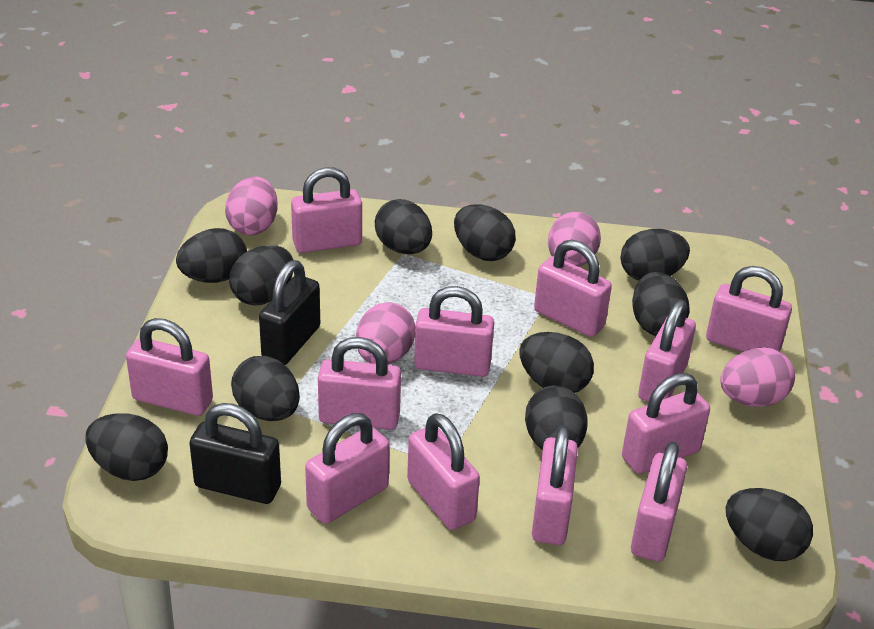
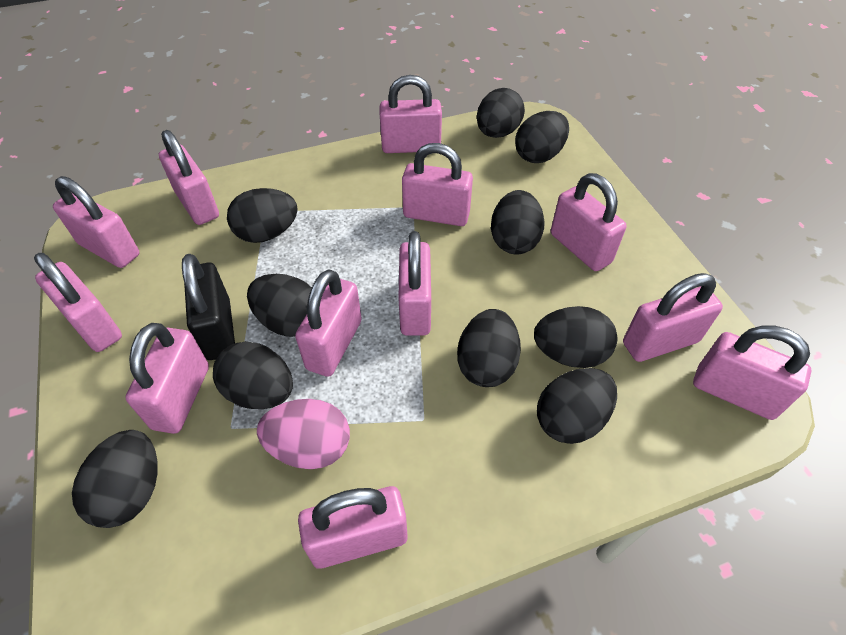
black egg: 11 -> 10
black padlock: 2 -> 1
pink egg: 4 -> 1

